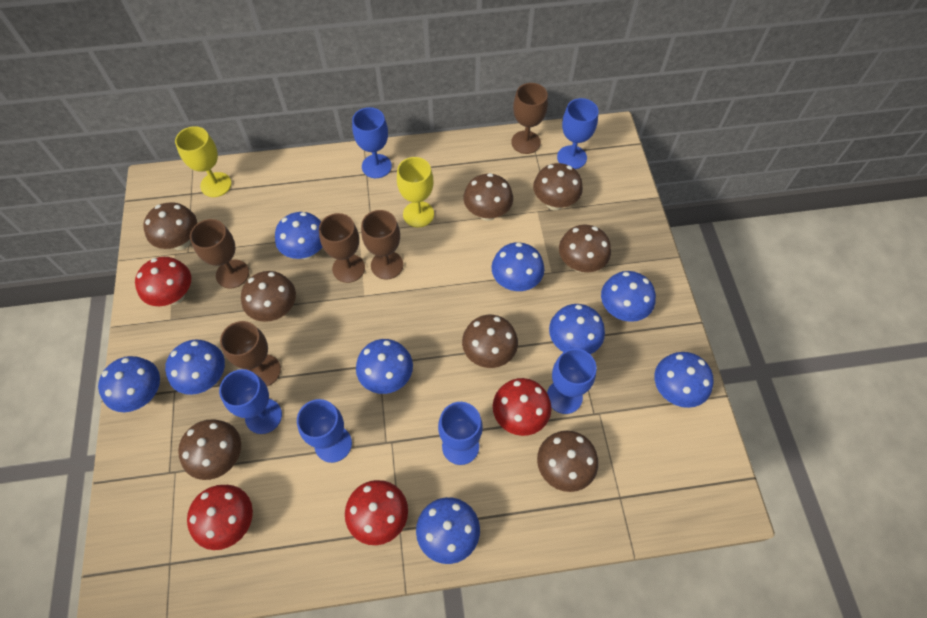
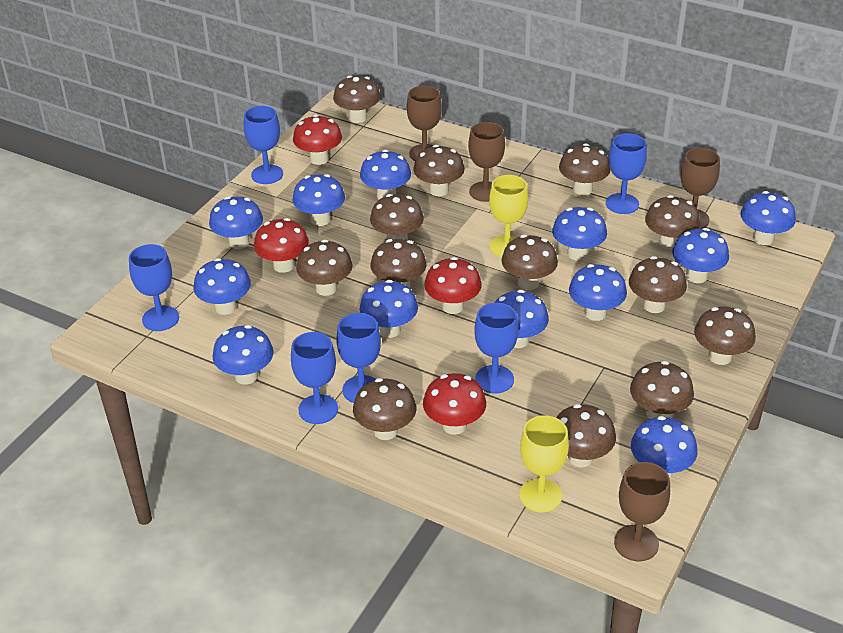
blue mushroom: 9 -> 12
brown goblet: 5 -> 4
brown mushroom: 8 -> 13

